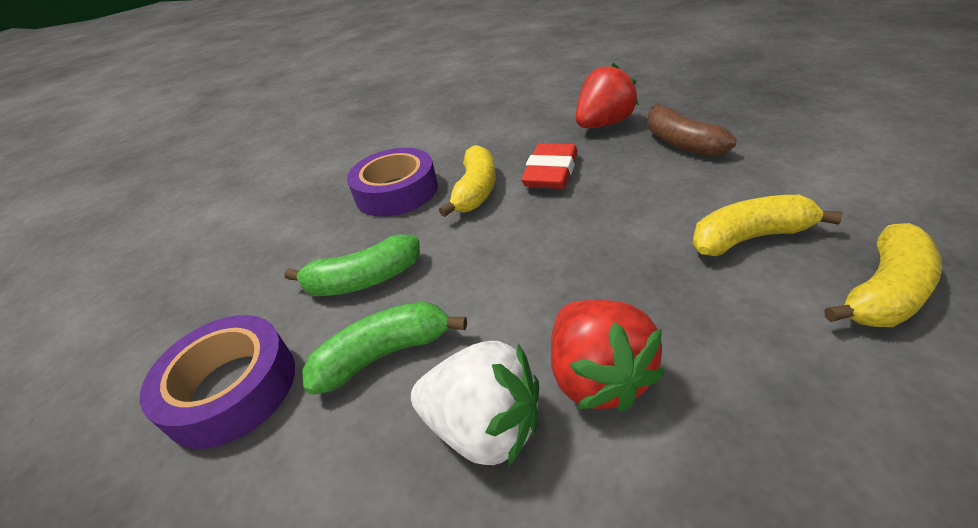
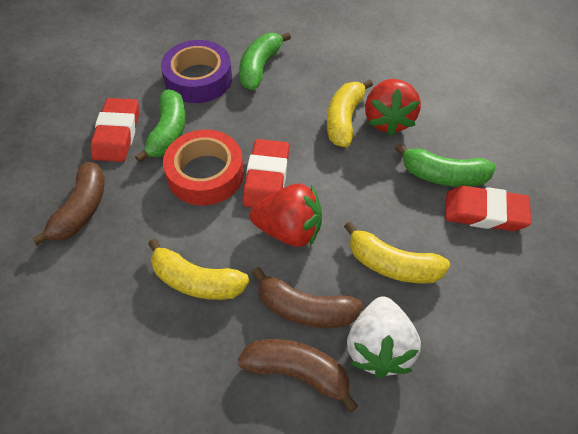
brown banana: 1 -> 3
green banana: 2 -> 3
purple tape: 2 -> 1
red eraser: 1 -> 3
red tape: 0 -> 1

